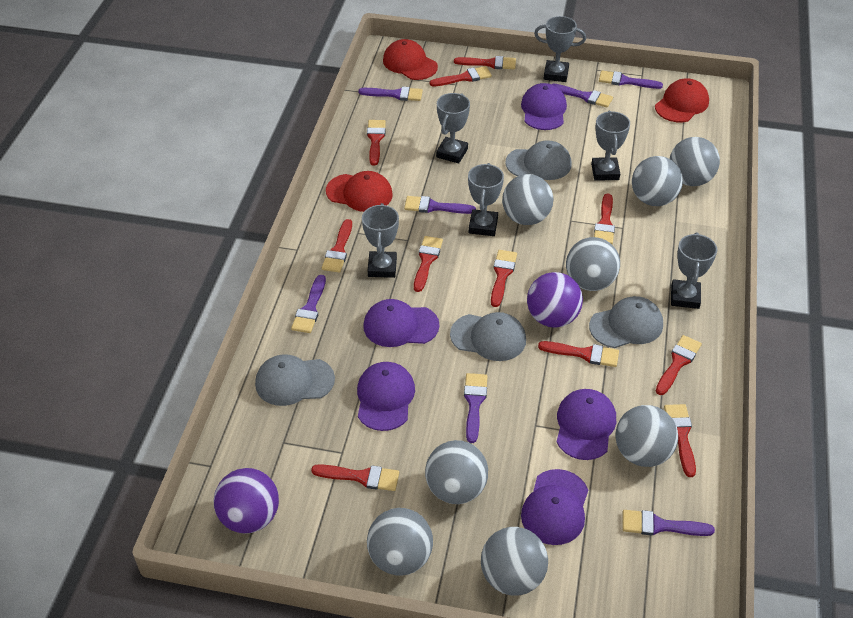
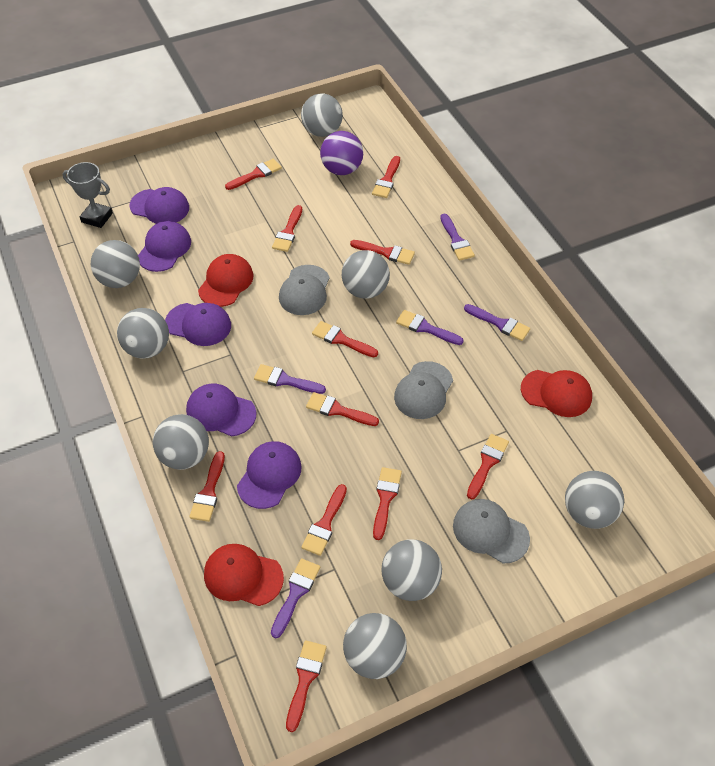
grey cap: 4 -> 3
grey trophy: 6 -> 1
purple ball: 2 -> 1
purple brush: 7 -> 5

